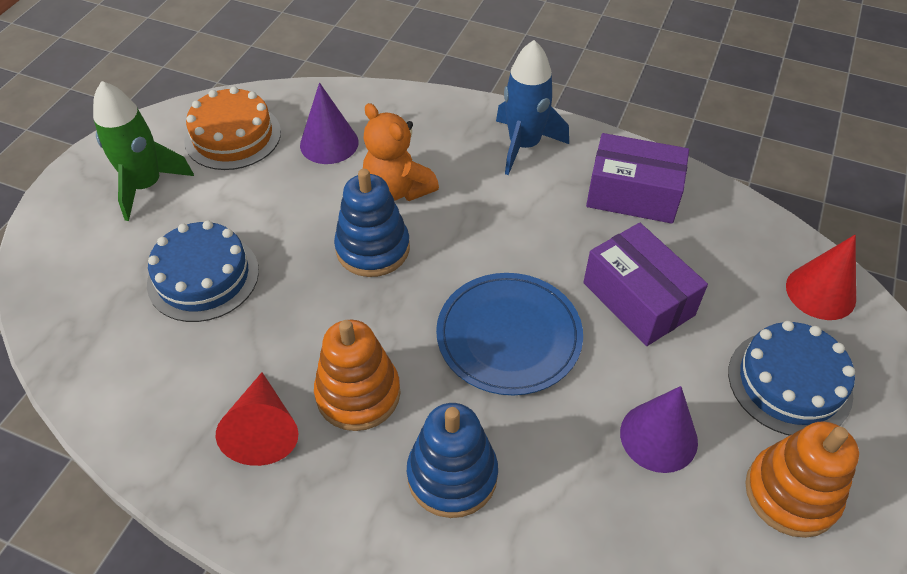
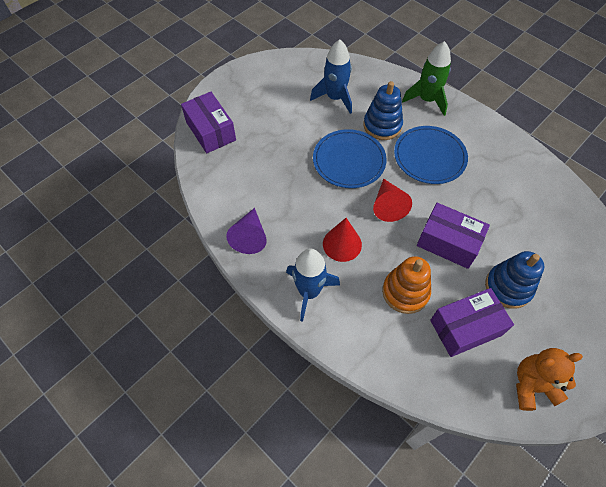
blue cake: 2 -> 0
blue plate: 1 -> 2
blue rocket: 1 -> 2
orange cake: 1 -> 0
orange stacking toy: 2 -> 1
purple box: 2 -> 3
purple cone: 2 -> 1

